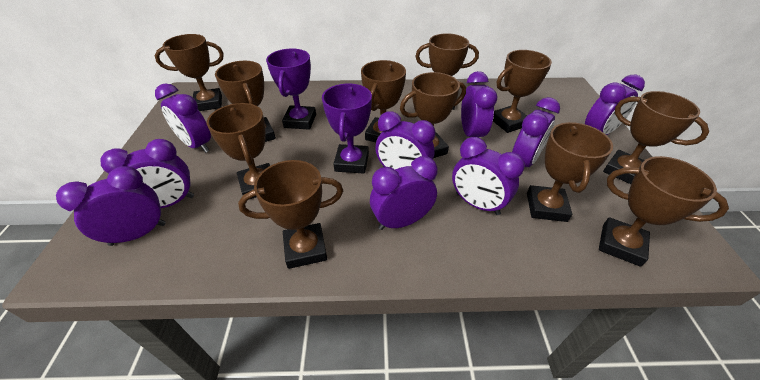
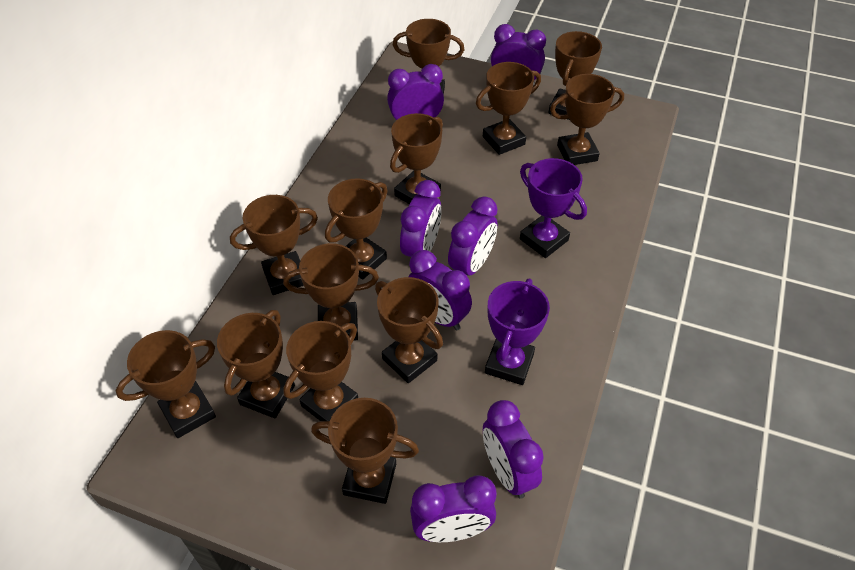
brown trophy: 11 -> 13
purple clock: 9 -> 7

